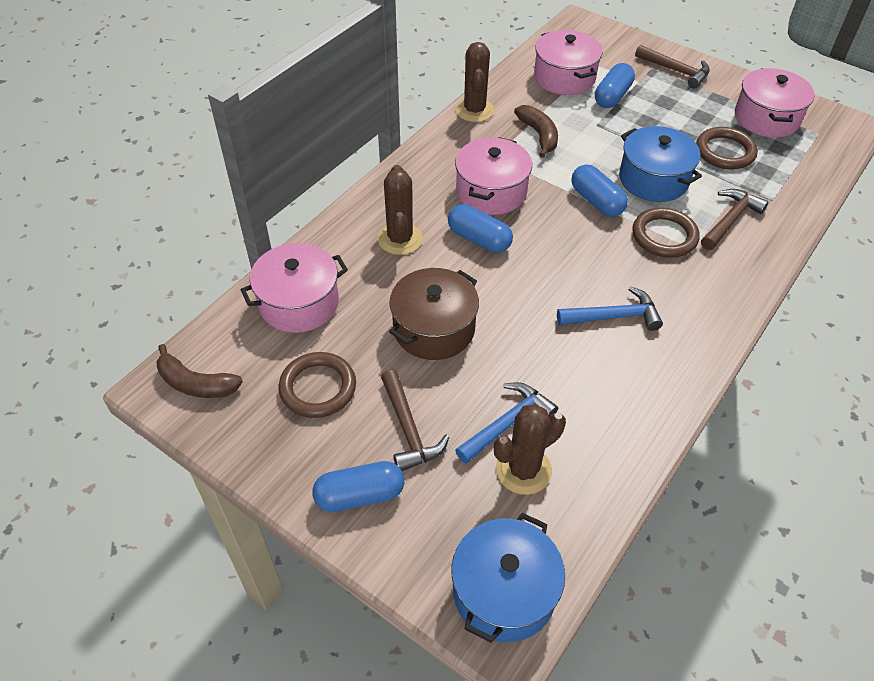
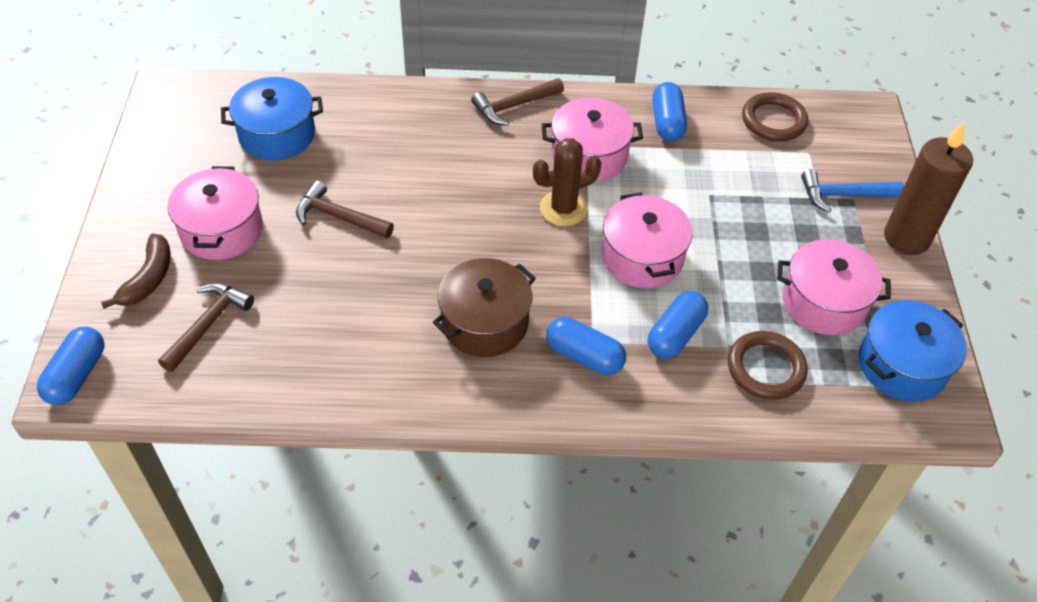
blue hammer: 2 -> 1
brown banana: 2 -> 1
brown cactus: 3 -> 1
brown candle: 0 -> 1
brown ring: 3 -> 2

